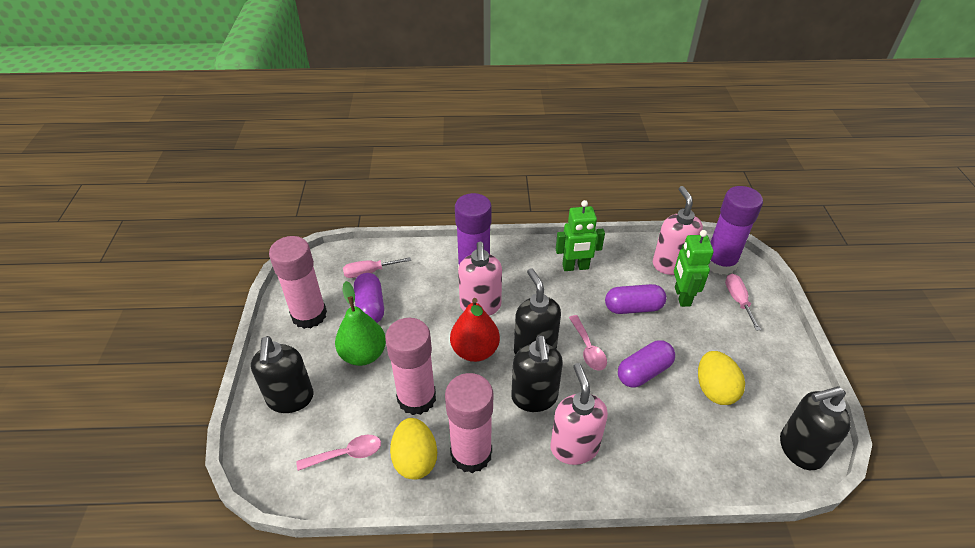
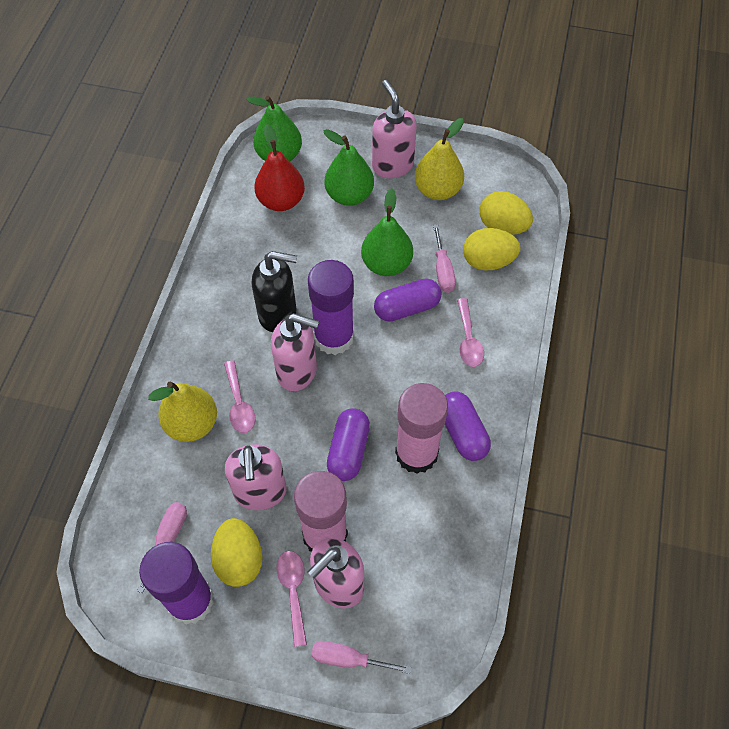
black soap dispenser: 4 -> 1
green pear: 1 -> 3
green robot: 2 -> 0
pink glue stick: 3 -> 2
pink screwdriver: 2 -> 3
pink soap dispenser: 3 -> 4
pink spoon: 2 -> 3
yellow egg: 2 -> 3
yellow pear: 0 -> 2

